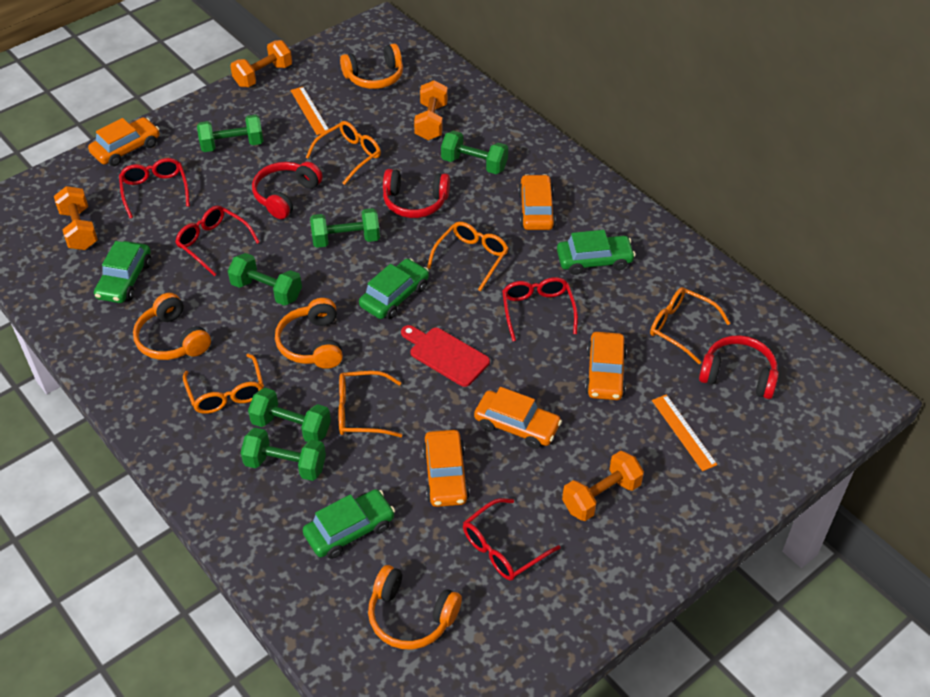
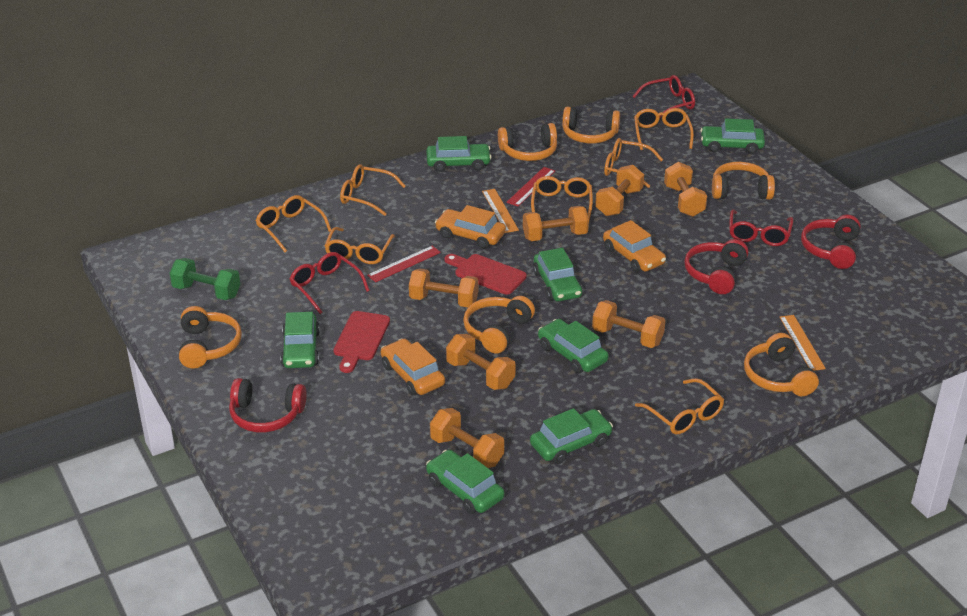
green car: 4 -> 7
green dumbbell: 6 -> 1
orange car: 5 -> 3
orange dumbbell: 4 -> 7
orange glasses: 5 -> 7
orange headphones: 4 -> 6
red cutting board: 1 -> 2
red glasses: 4 -> 3
red ruler: 0 -> 2

